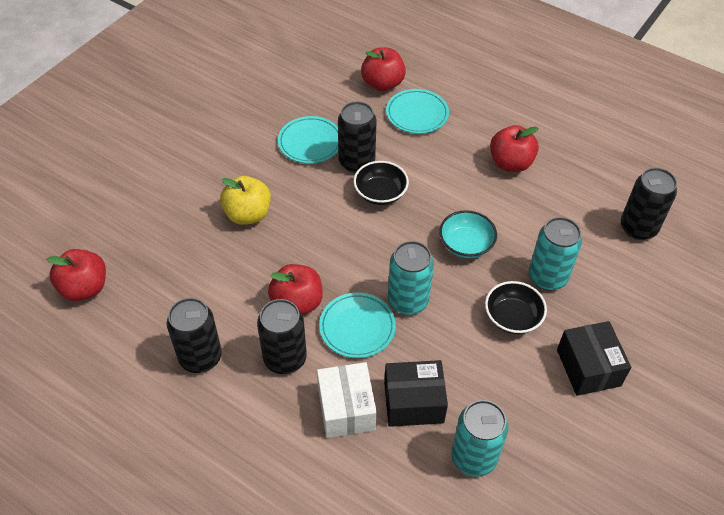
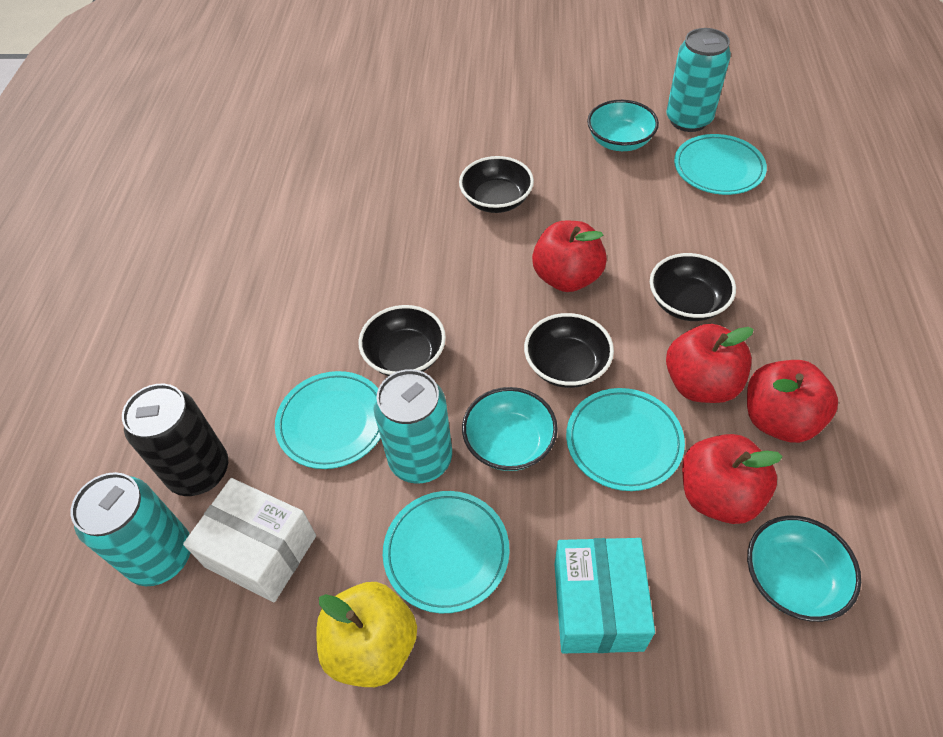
black bowl: 2 -> 4
black box: 2 -> 0
black can: 4 -> 1
turquoise bowl: 1 -> 3
turquoise box: 0 -> 1
turquoise plate: 3 -> 4

